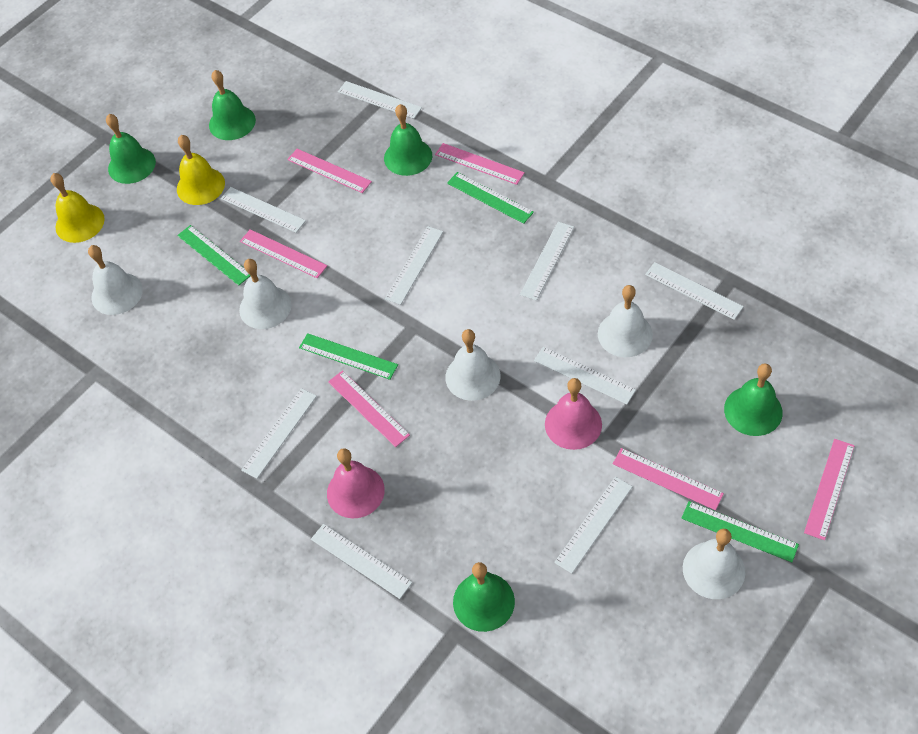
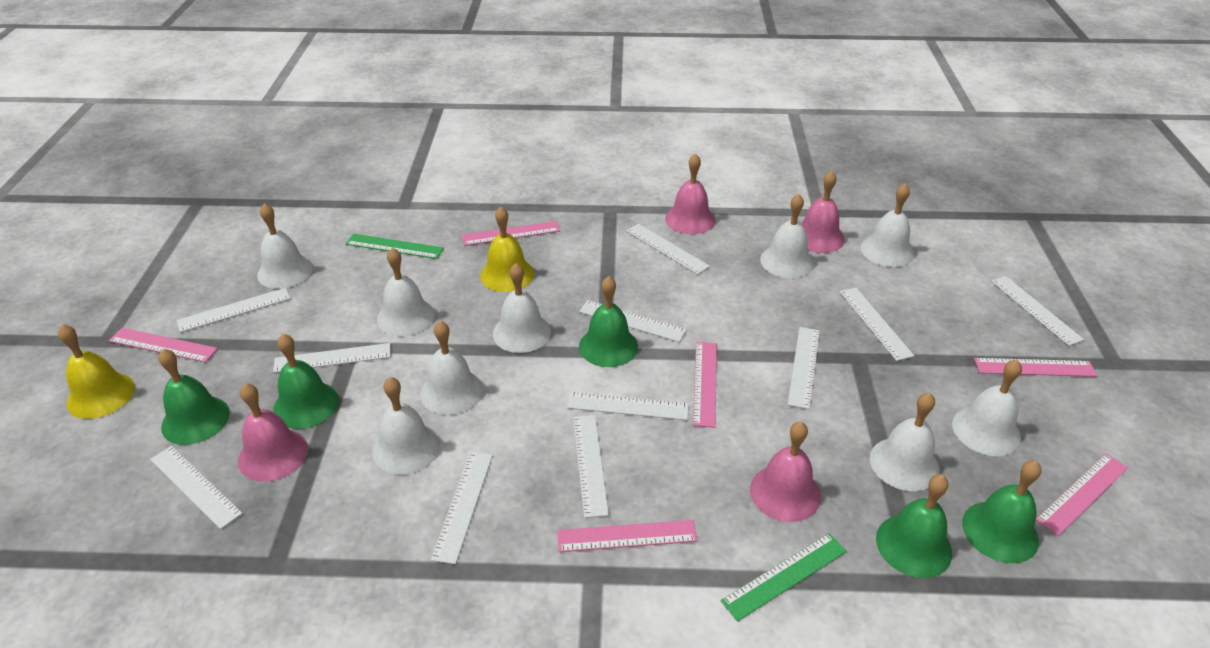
green ruler: 4 -> 2
pink bell: 2 -> 4
white bell: 5 -> 9
white ruler: 9 -> 11

